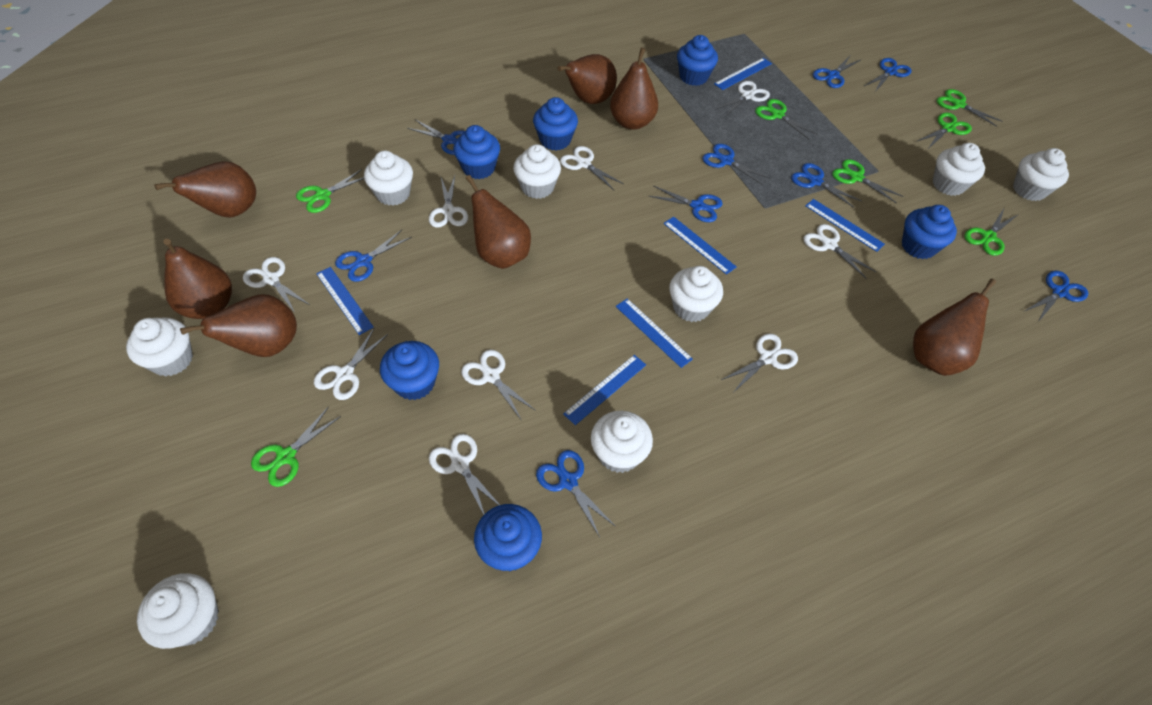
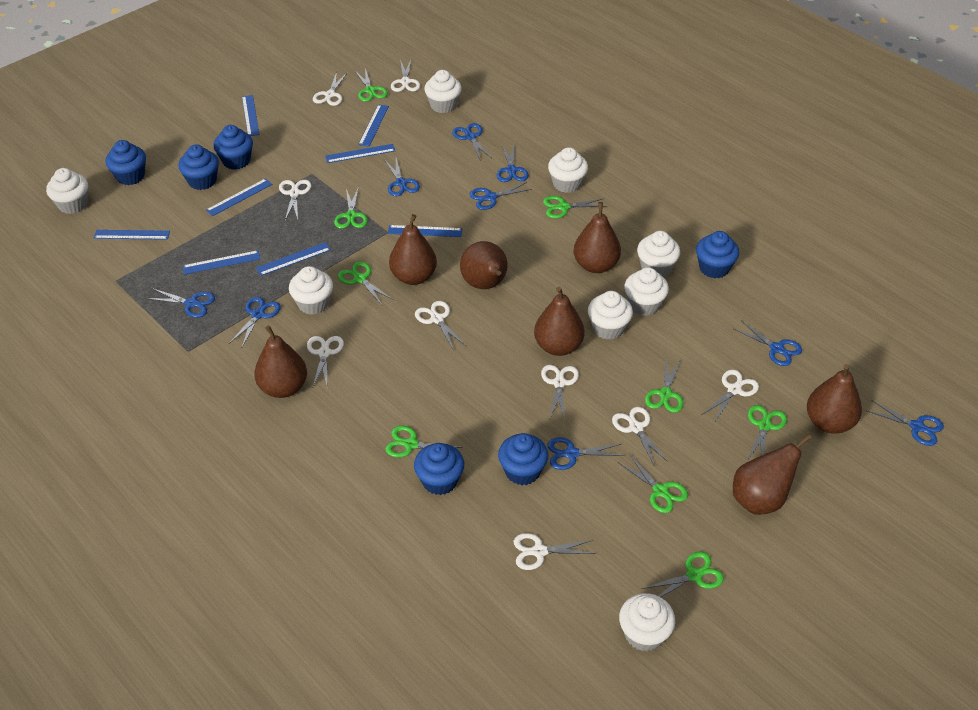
blue ruler: 6 -> 8
green scissors: 7 -> 9

